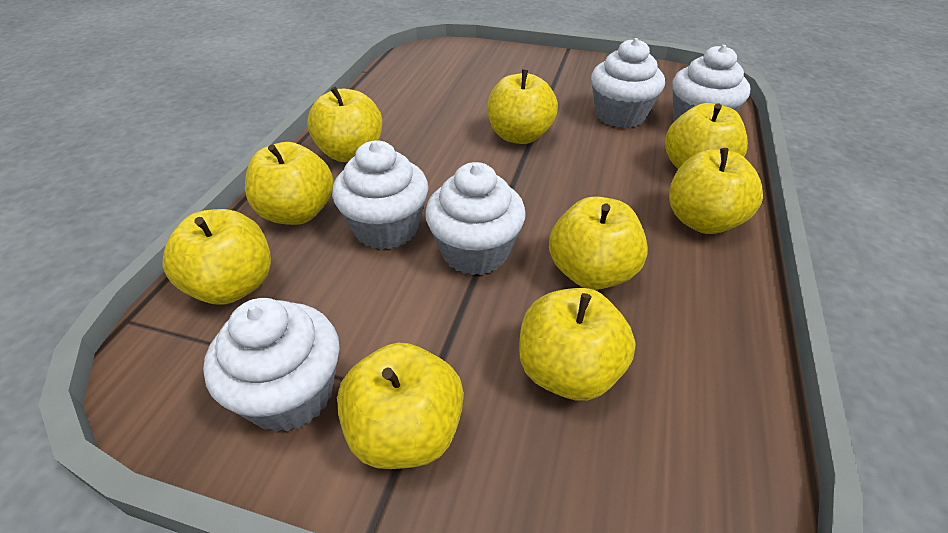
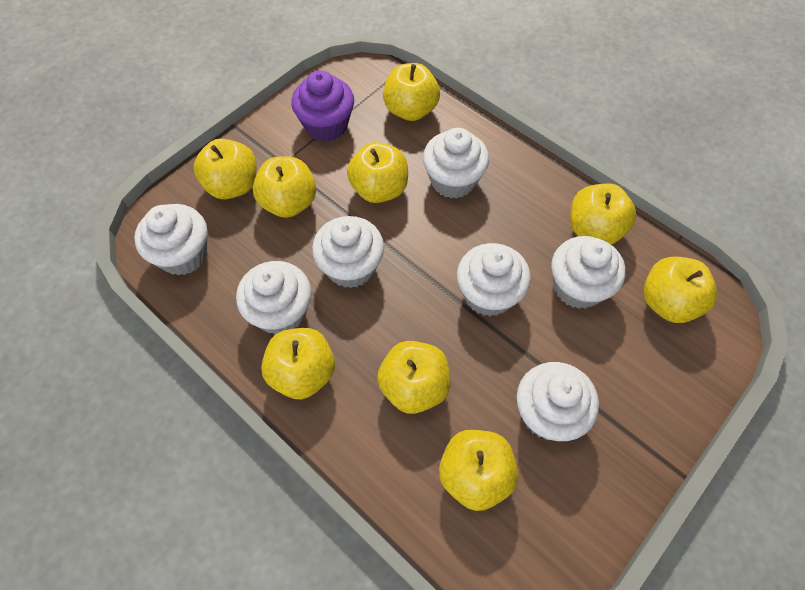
purple cupcake: 0 -> 1
white cupcake: 5 -> 7

